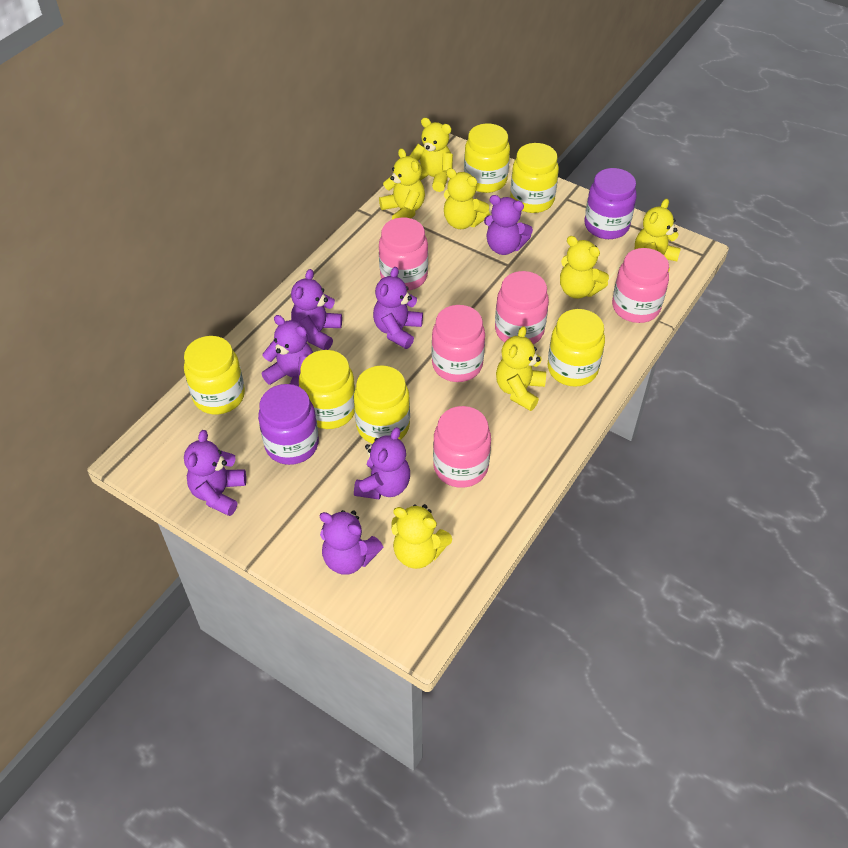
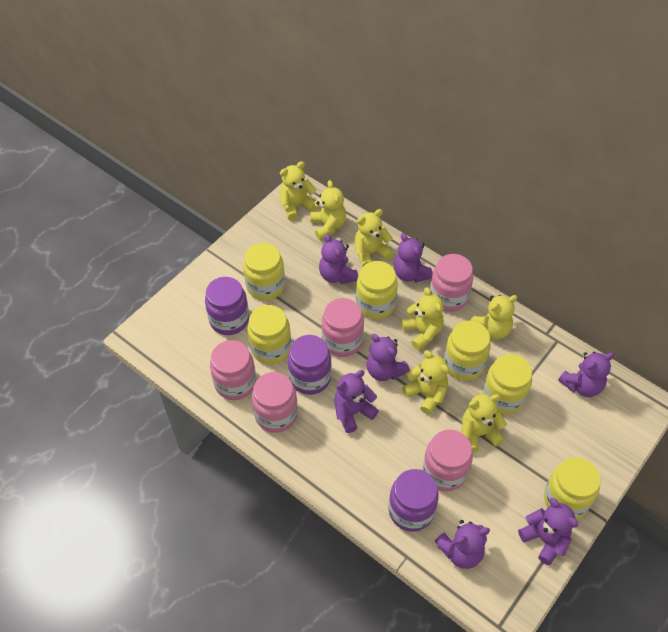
purple jar: 2 -> 3

